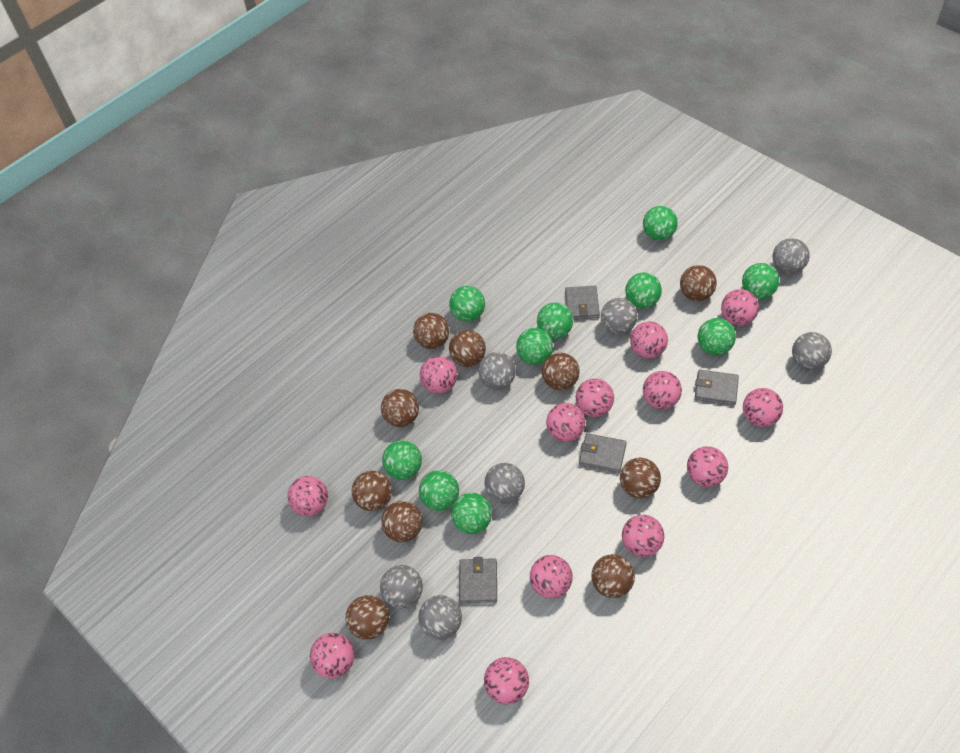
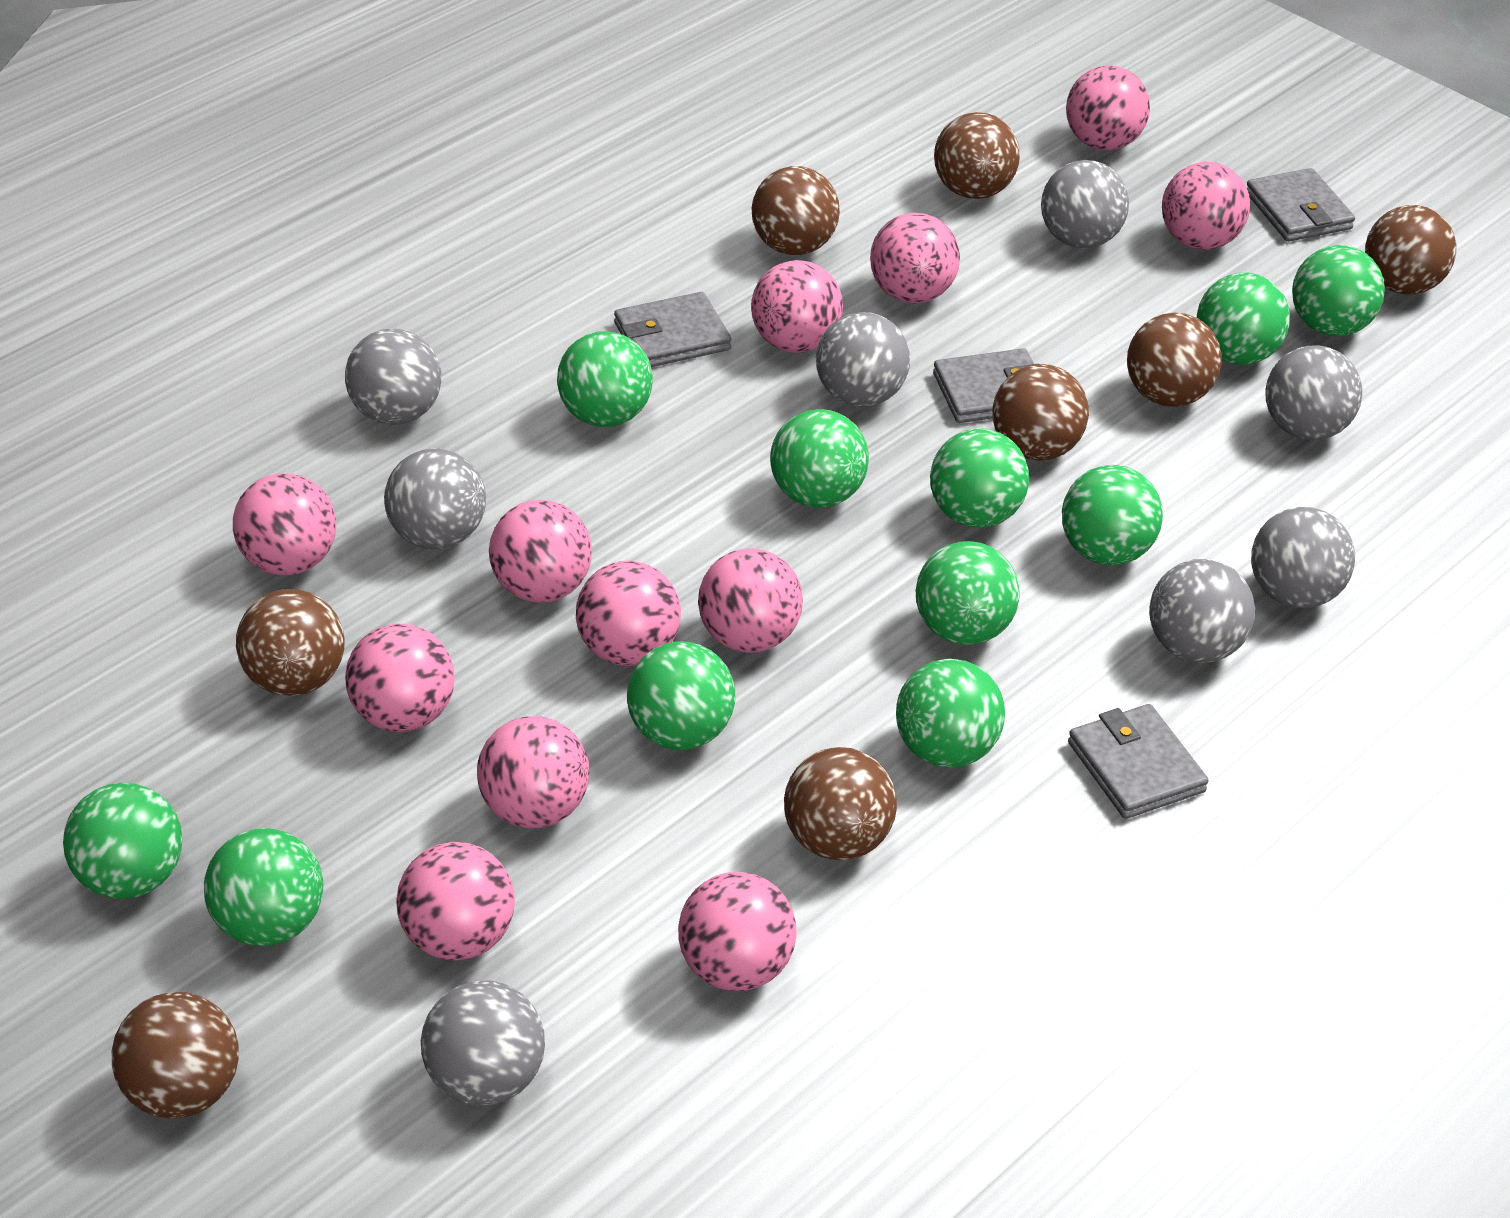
brown ball: 10 -> 8
green ball: 10 -> 11
grey ball: 7 -> 8
pink ball: 13 -> 12

